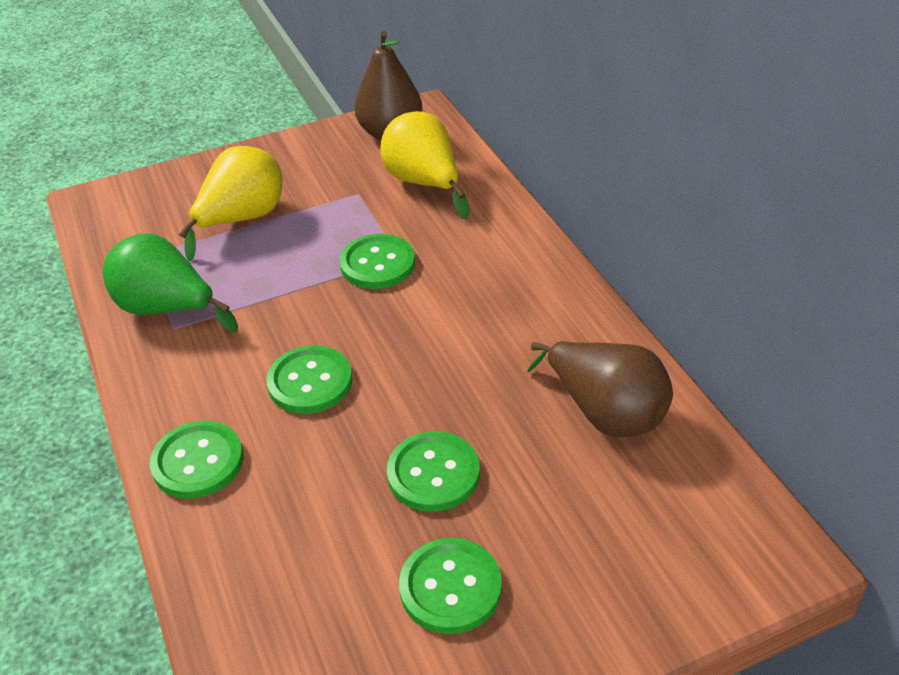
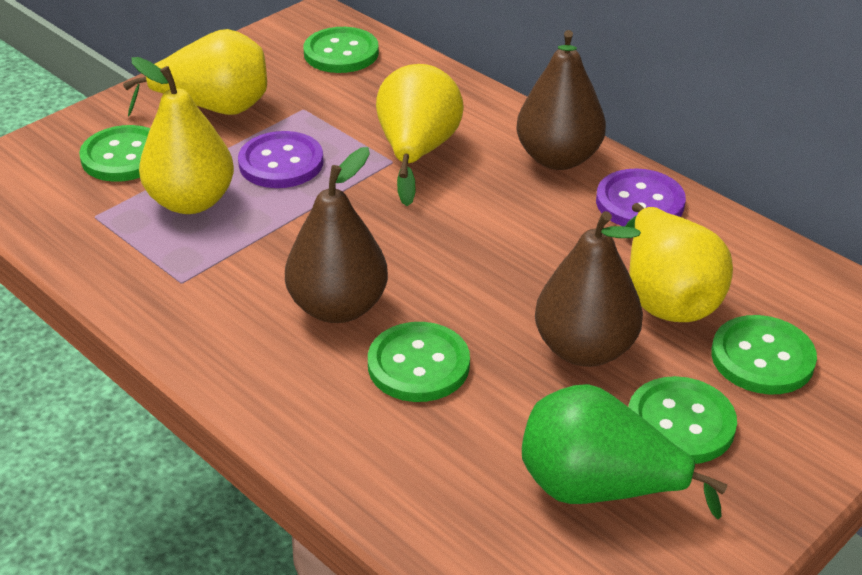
brown pear: 2 -> 3
purple button: 0 -> 2
yellow pear: 2 -> 4

